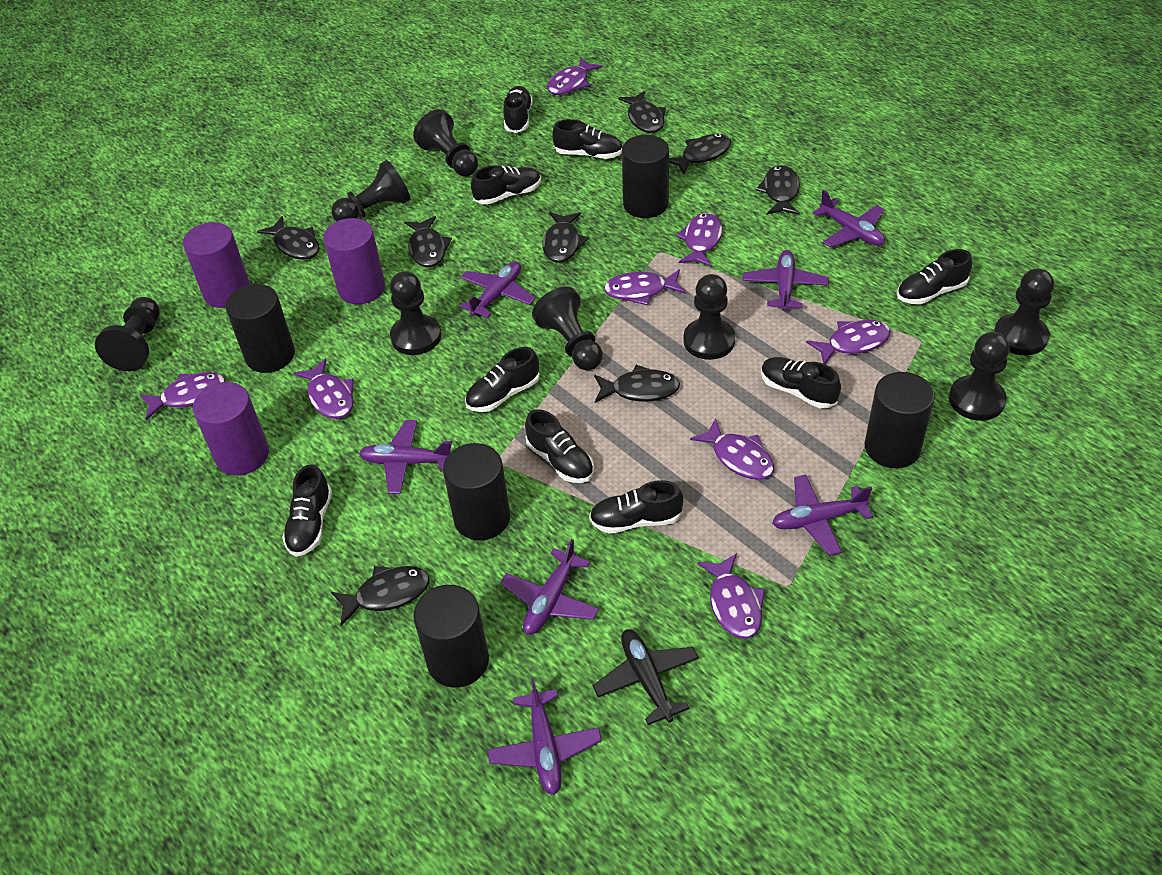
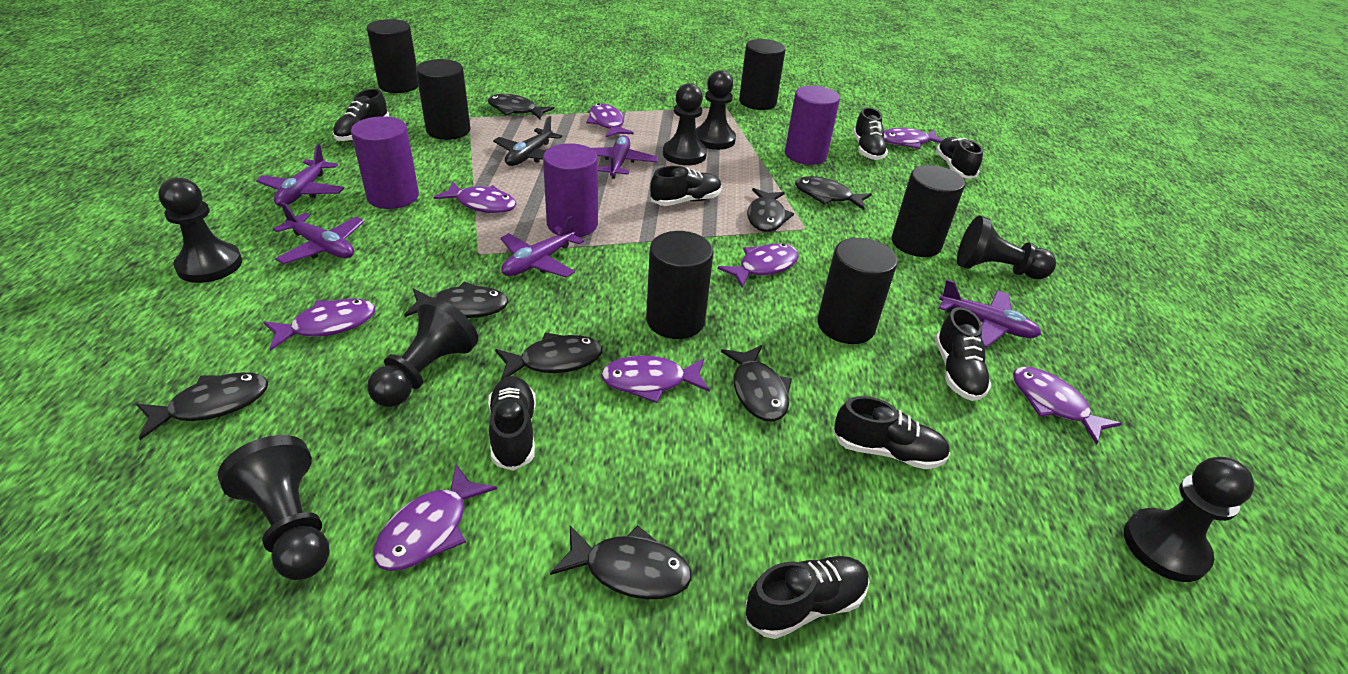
black cylinder: 5 -> 6
black pawn: 8 -> 7
black shoe: 9 -> 8
purple plane: 7 -> 5

